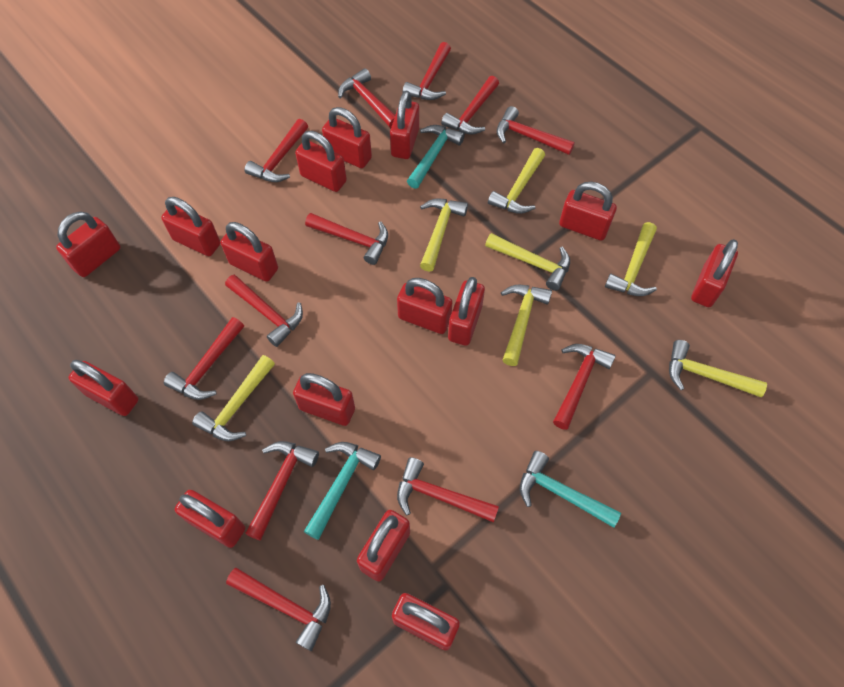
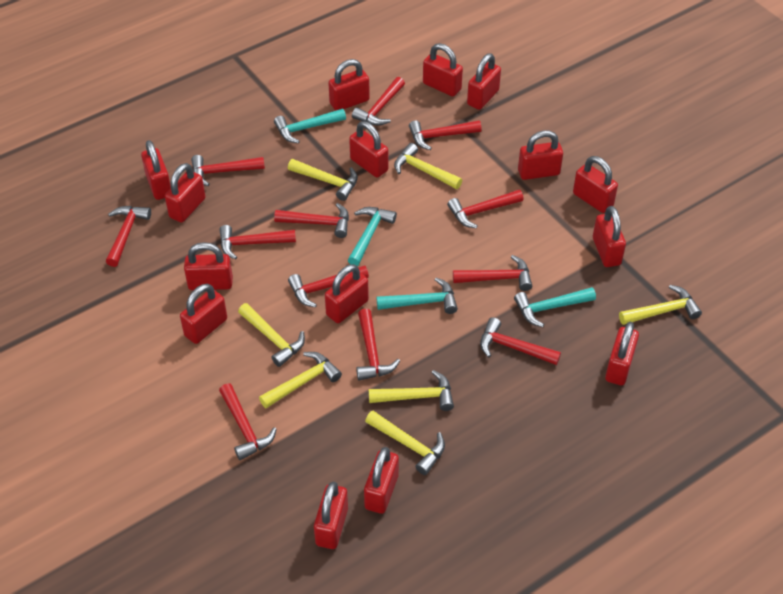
turquoise hammer: 3 -> 4

